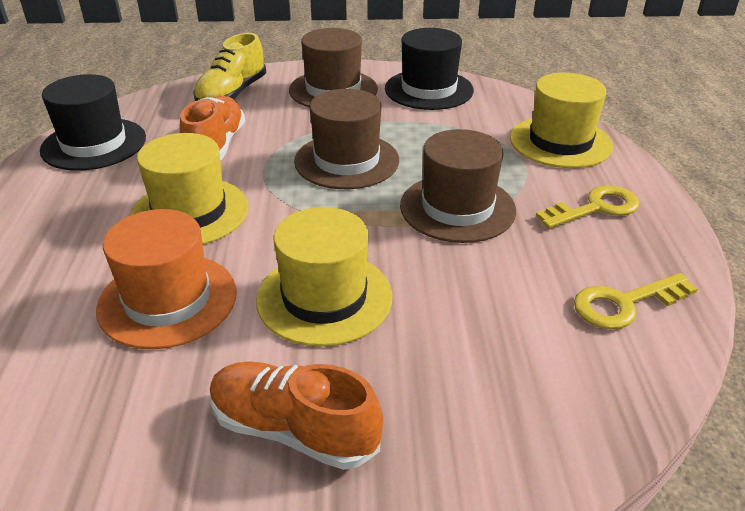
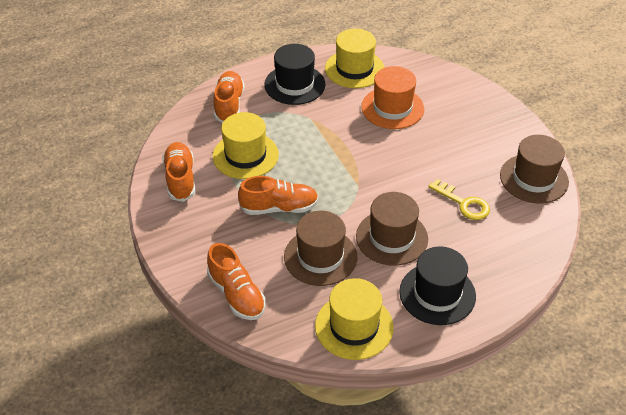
orange shoe: 2 -> 4
yellow key: 2 -> 1
yellow shoe: 1 -> 0

